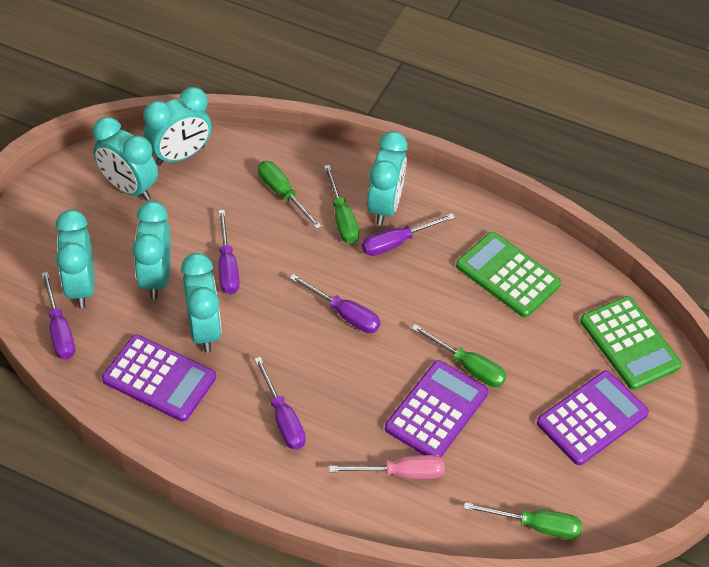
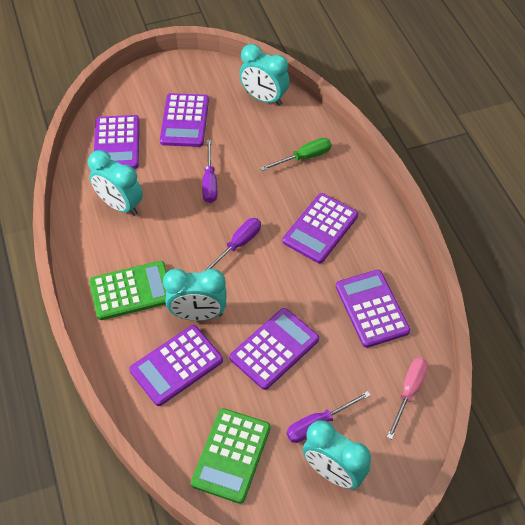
green screwdriver: 4 -> 1
purple calculator: 3 -> 6
purple screwdriver: 5 -> 3
turquoise clock: 6 -> 4

